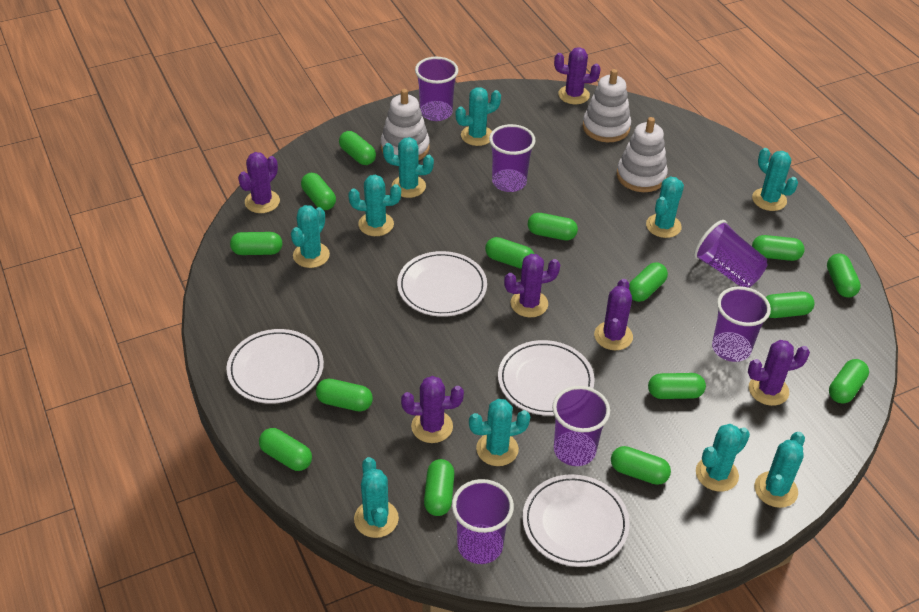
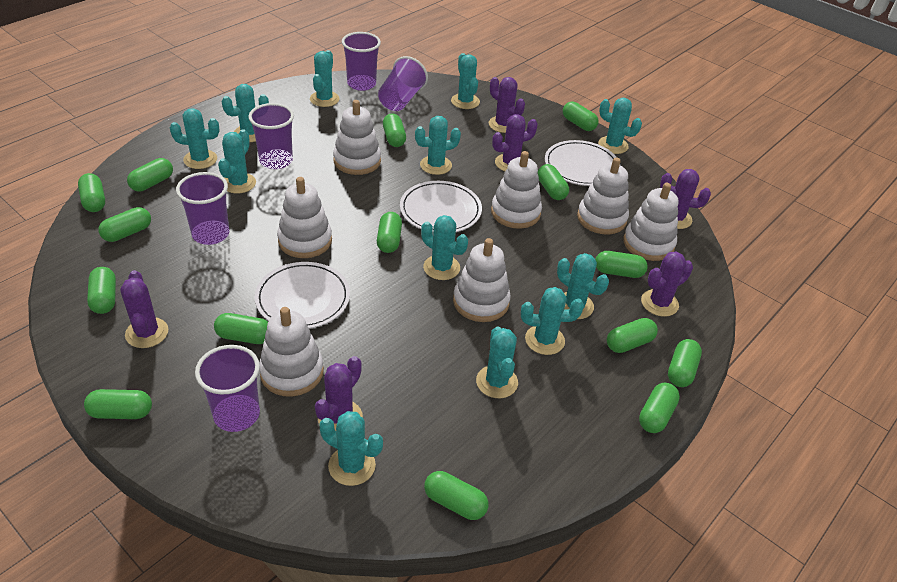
purple cup: 6 -> 5
turquoise cactus: 10 -> 12
white plate: 4 -> 3
white stacking toy: 3 -> 7

